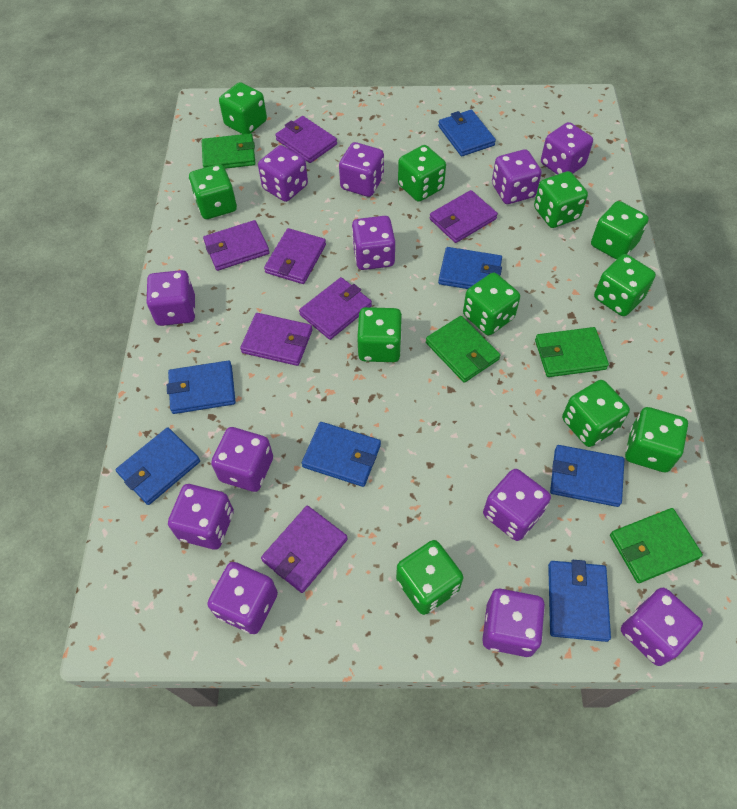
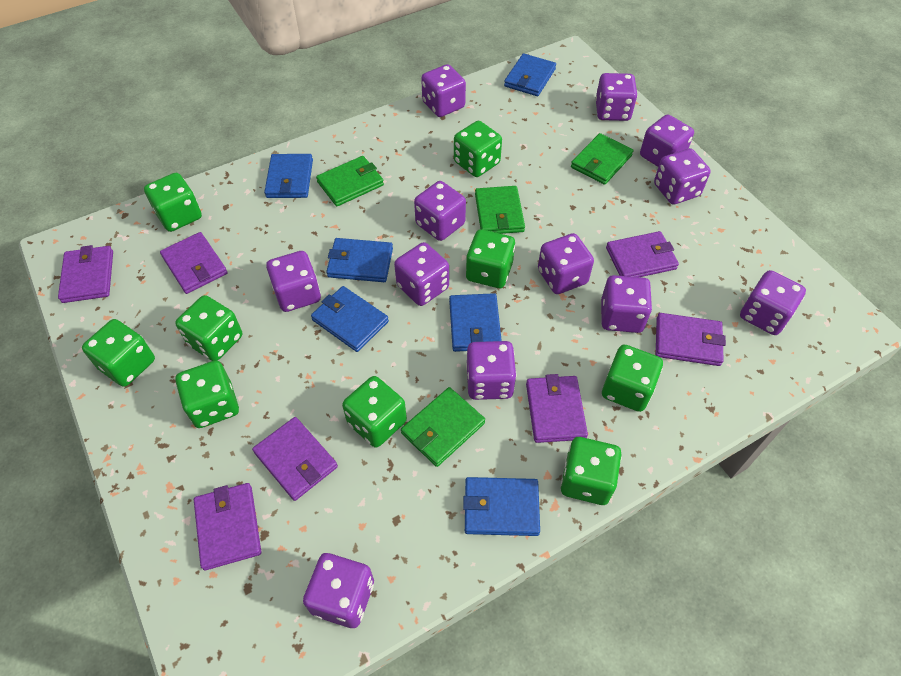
blue wallet: 7 -> 6
green dice: 11 -> 9

